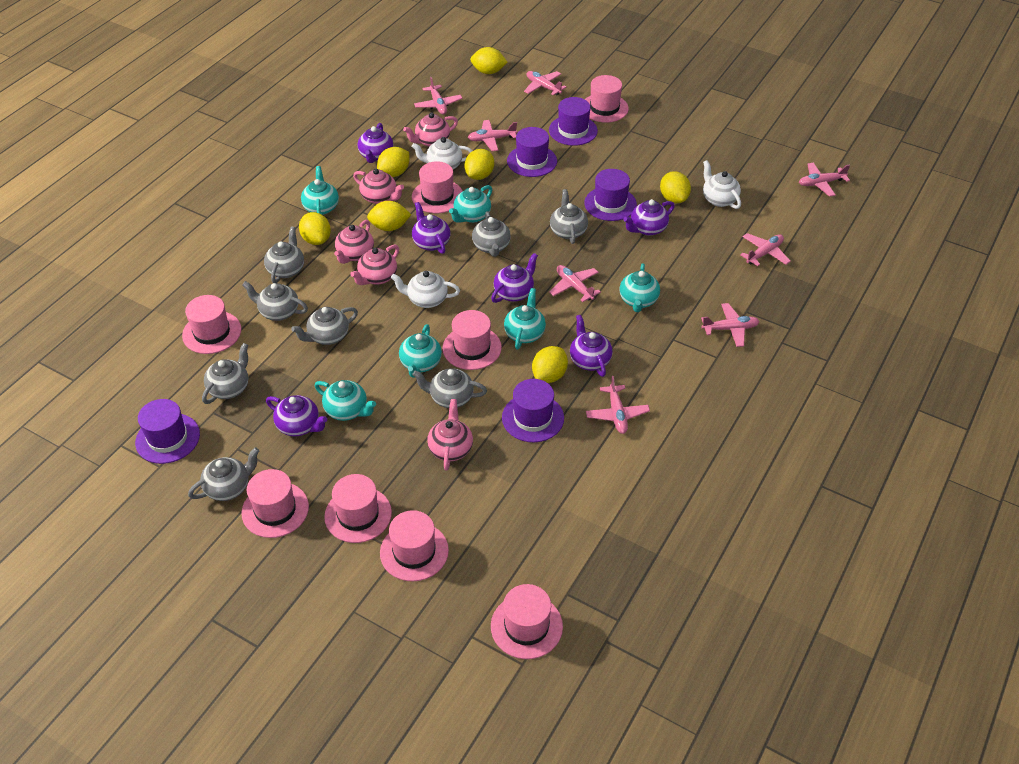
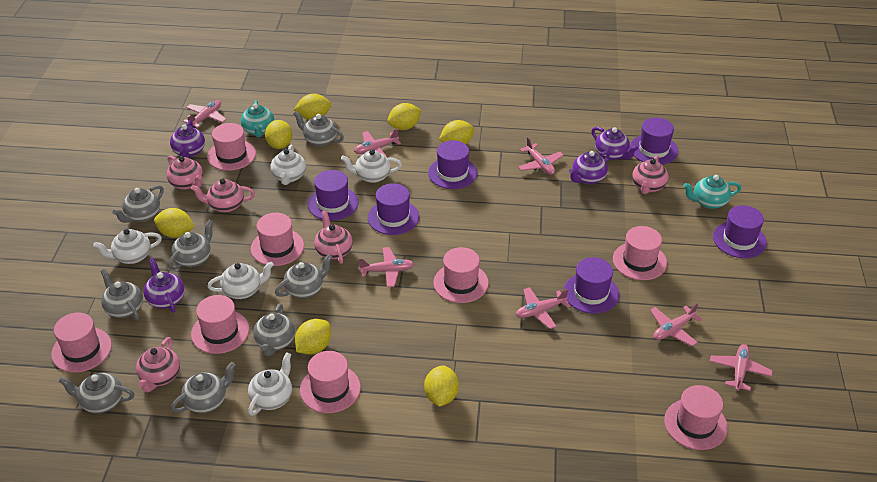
pink plane: 8 -> 7
purple hat: 5 -> 6
purple teapot: 6 -> 4
turquoise teapot: 6 -> 2
white teapot: 3 -> 5

